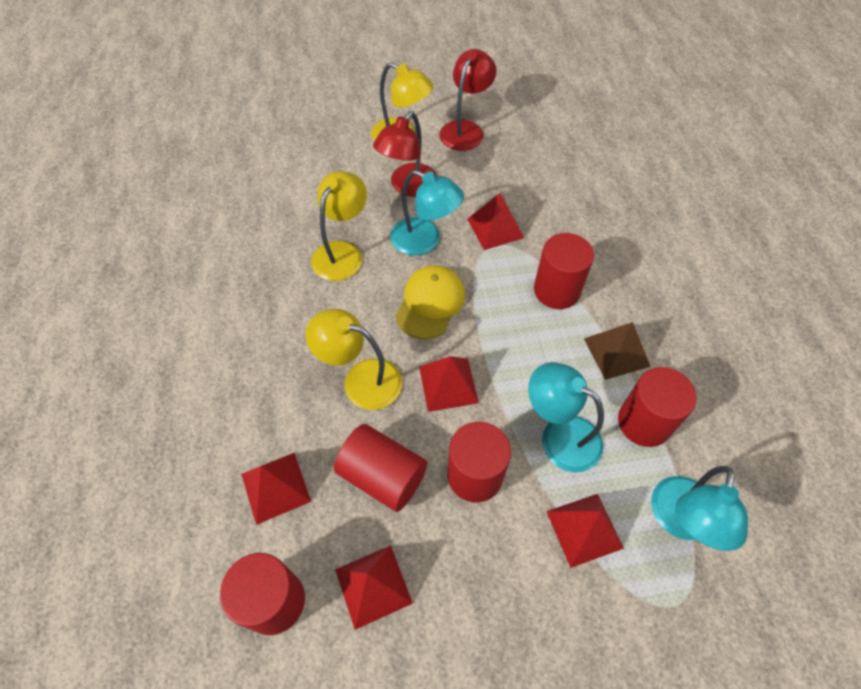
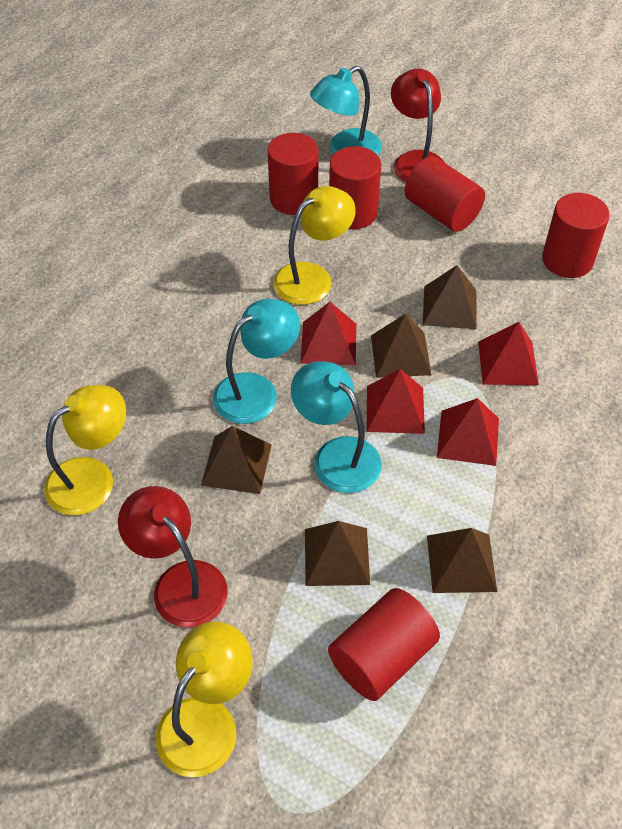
brown pyramid: 1 -> 5
red pyramid: 5 -> 4
yellow cap: 1 -> 0

